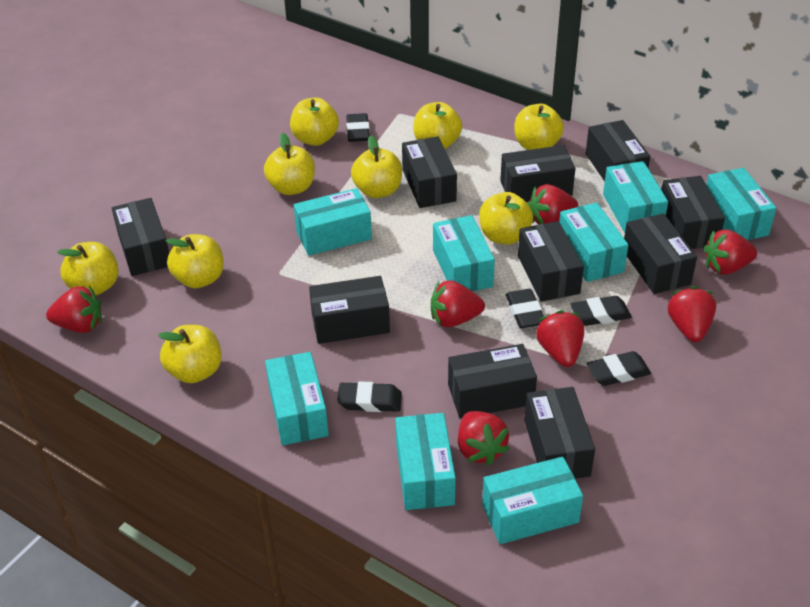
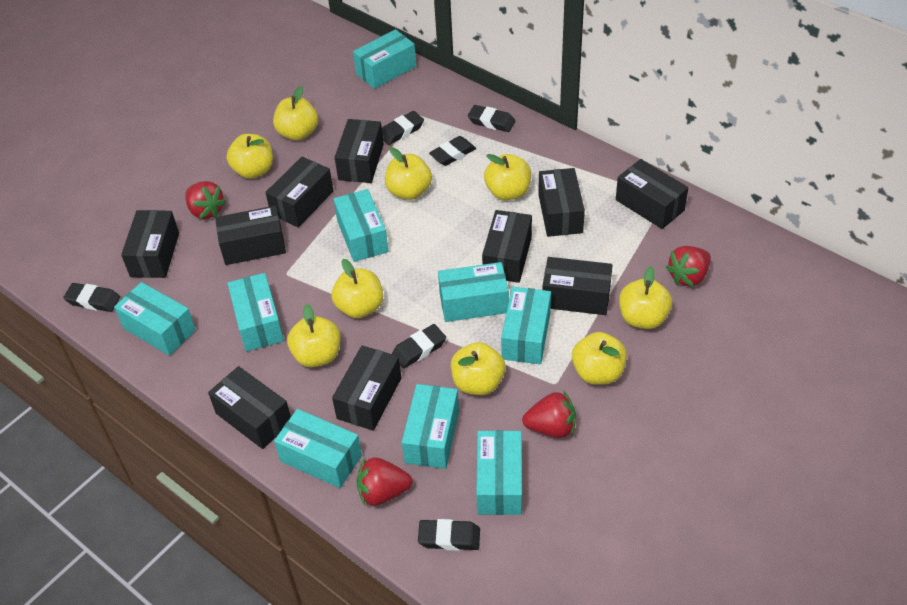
black eraser: 5 -> 6
red strawberry: 7 -> 4
turquoise box: 8 -> 9

